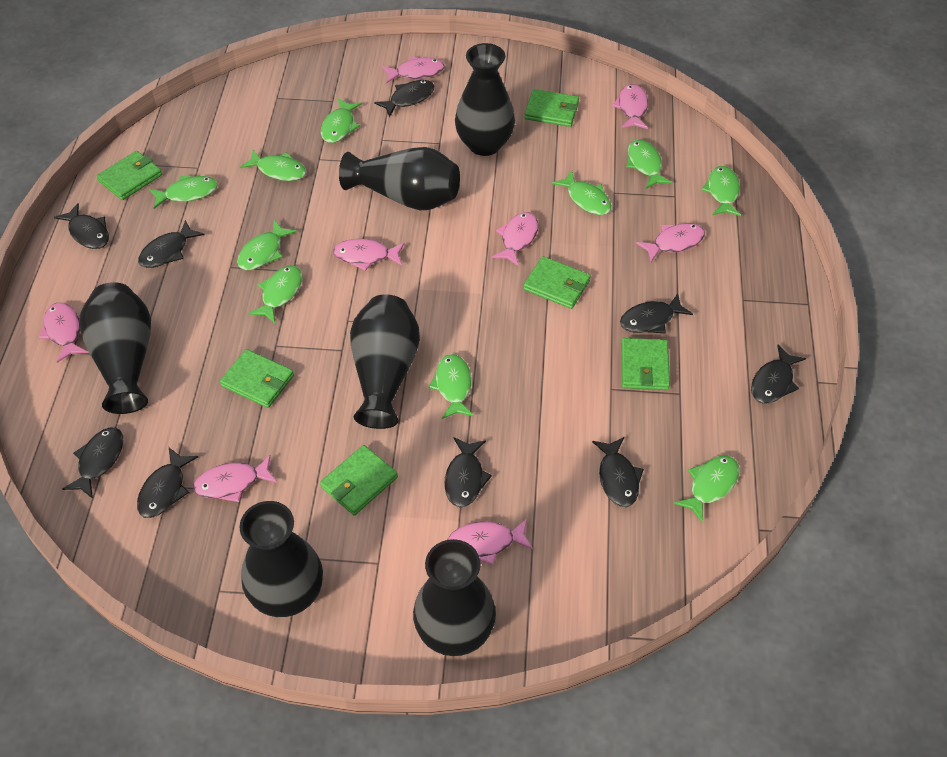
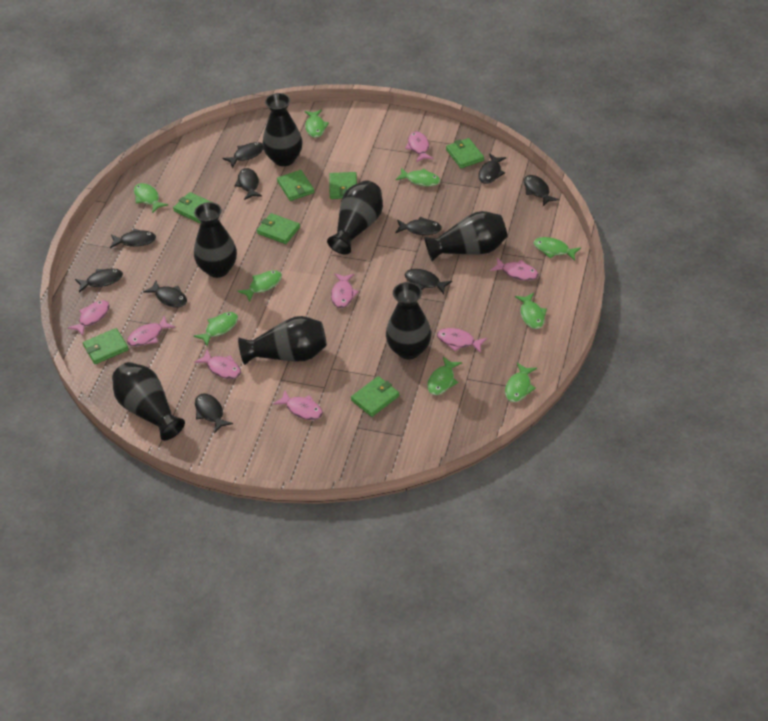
black fish: 9 -> 10
black vase: 6 -> 7
green fish: 10 -> 9
green wallet: 6 -> 7

